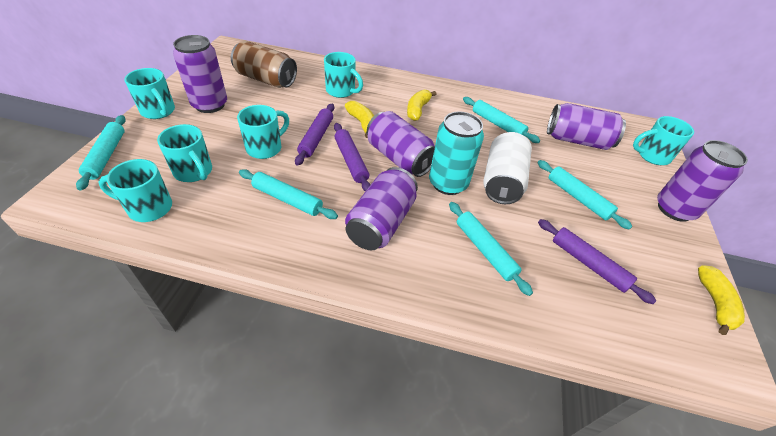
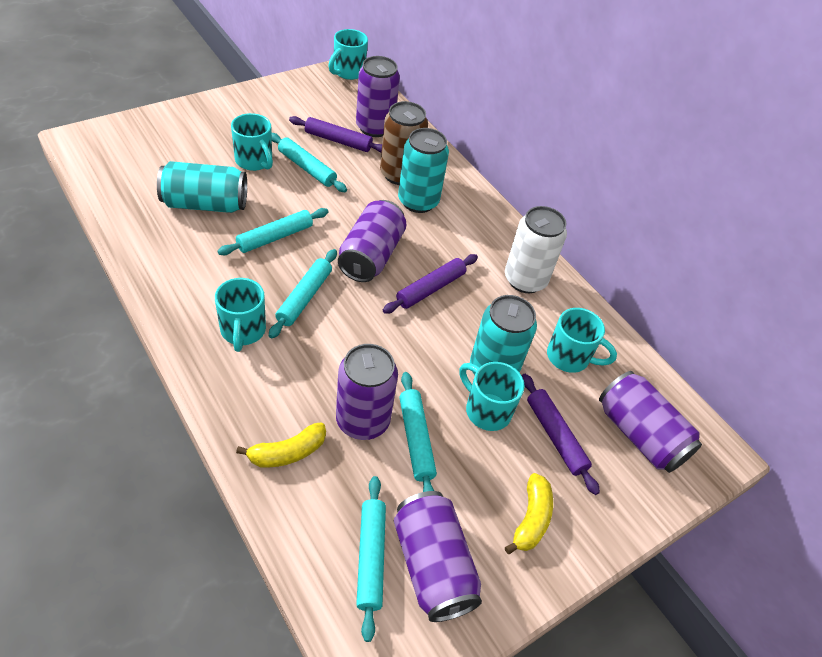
turquoise can: 1 -> 3
turquoise mug: 6 -> 5
yellow banana: 3 -> 2

